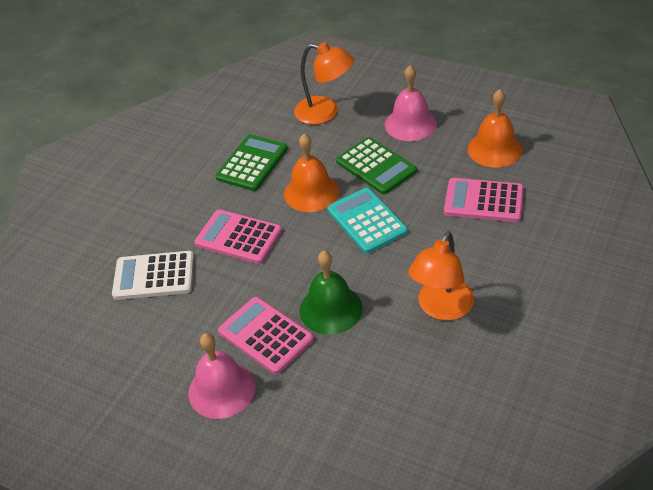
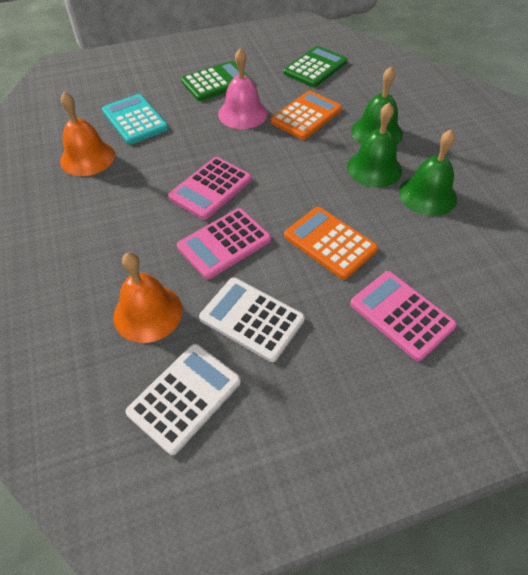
green bell: 1 -> 3
orange calculator: 0 -> 2
orange lamp: 2 -> 0
pink bell: 2 -> 1
white calculator: 1 -> 2

